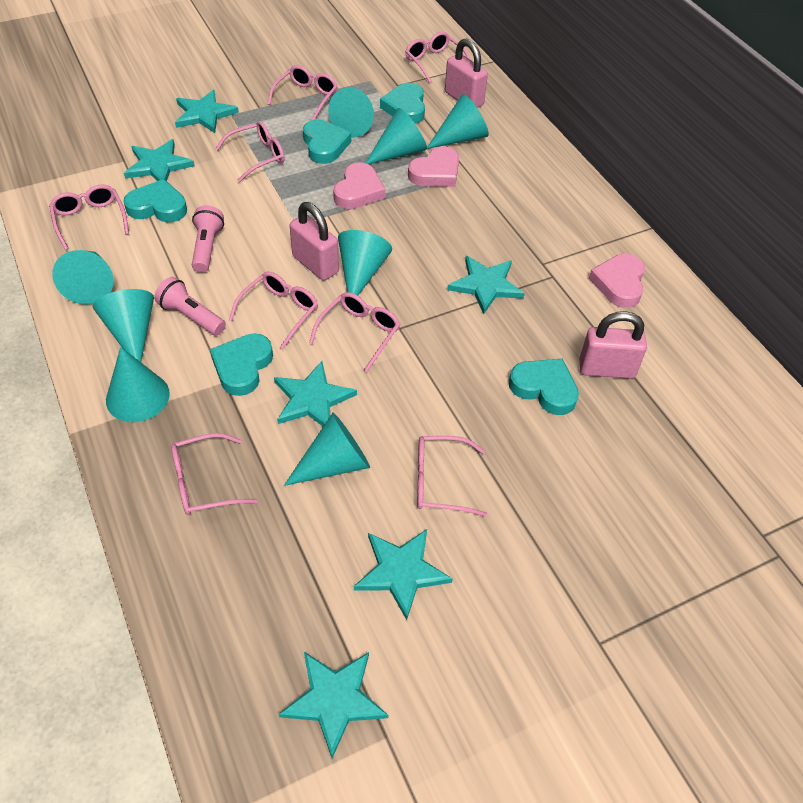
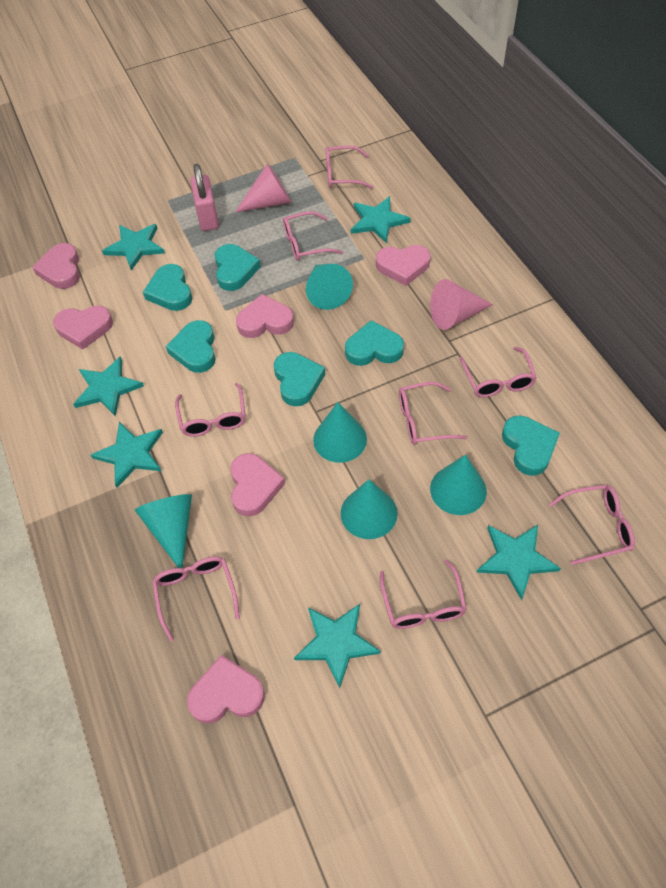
pink cone: 0 -> 2
pink flashlight: 2 -> 0
pink heart: 3 -> 6
pink padlock: 3 -> 1
turquoise cone: 8 -> 5
turquoise heart: 5 -> 6

